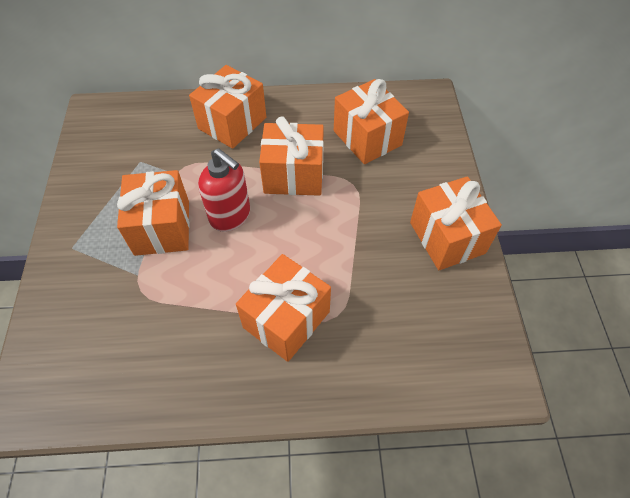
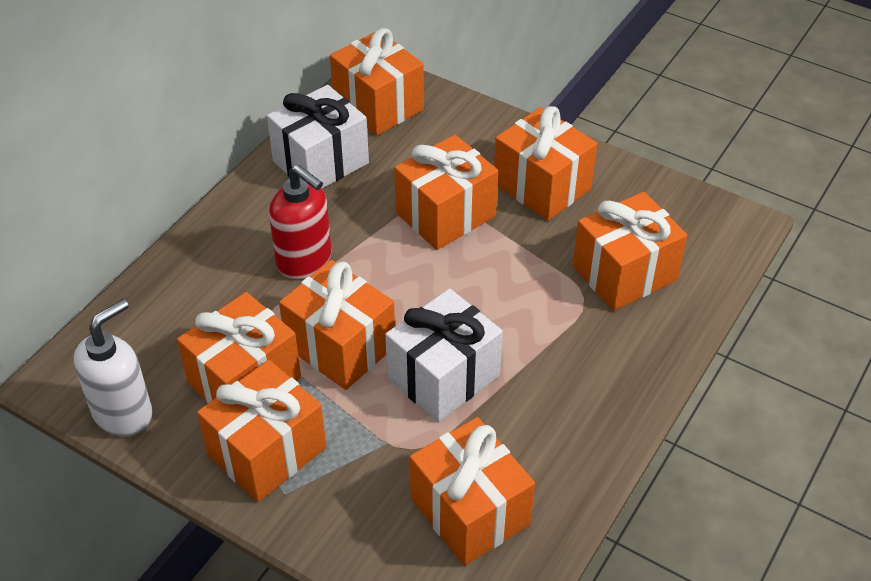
orange gift: 6 -> 8
white gift: 0 -> 2
white soap dispenser: 0 -> 1

